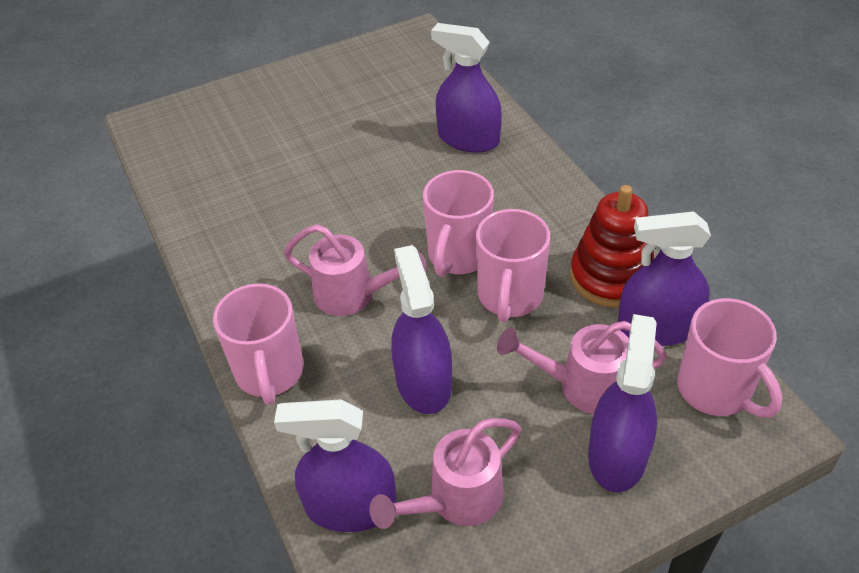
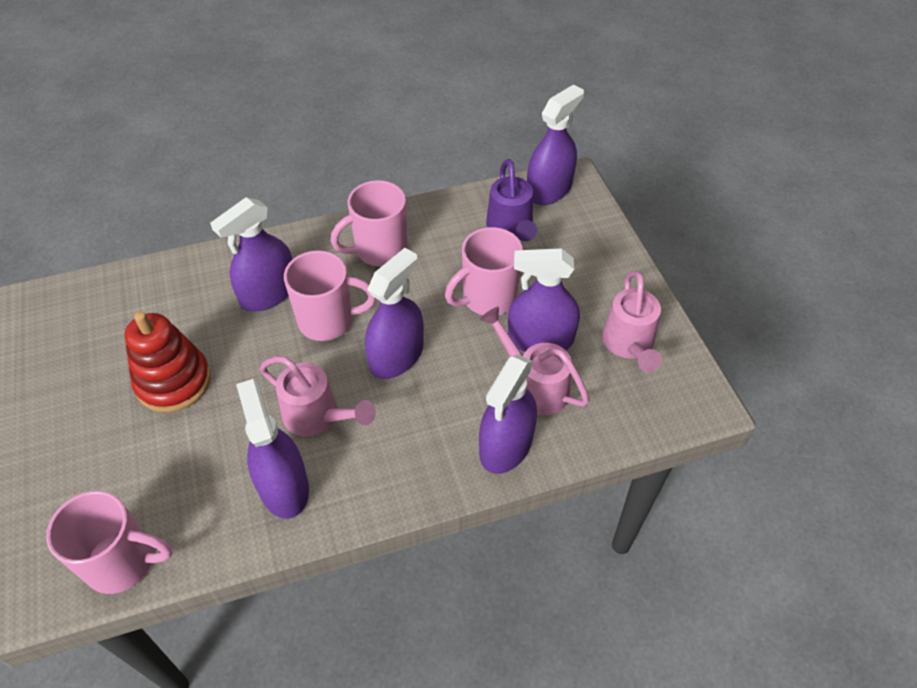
purple spray bottle: 5 -> 6
purple watering can: 0 -> 1

